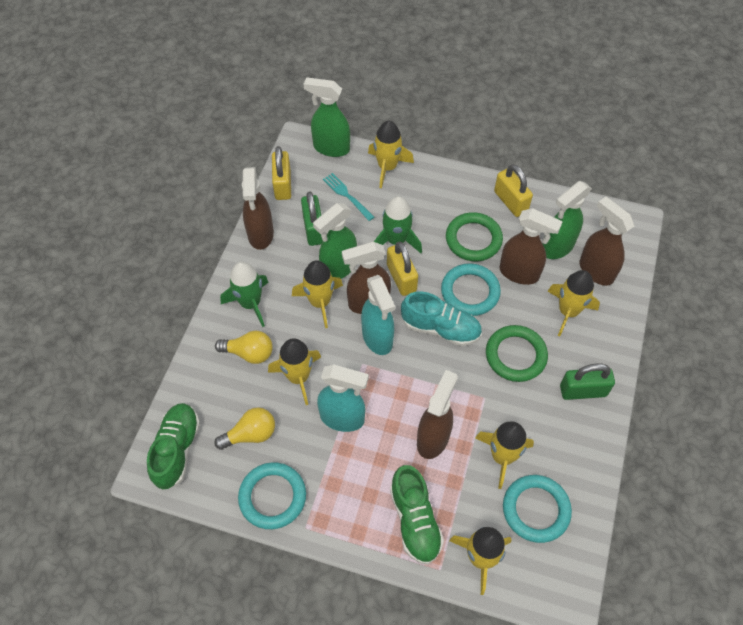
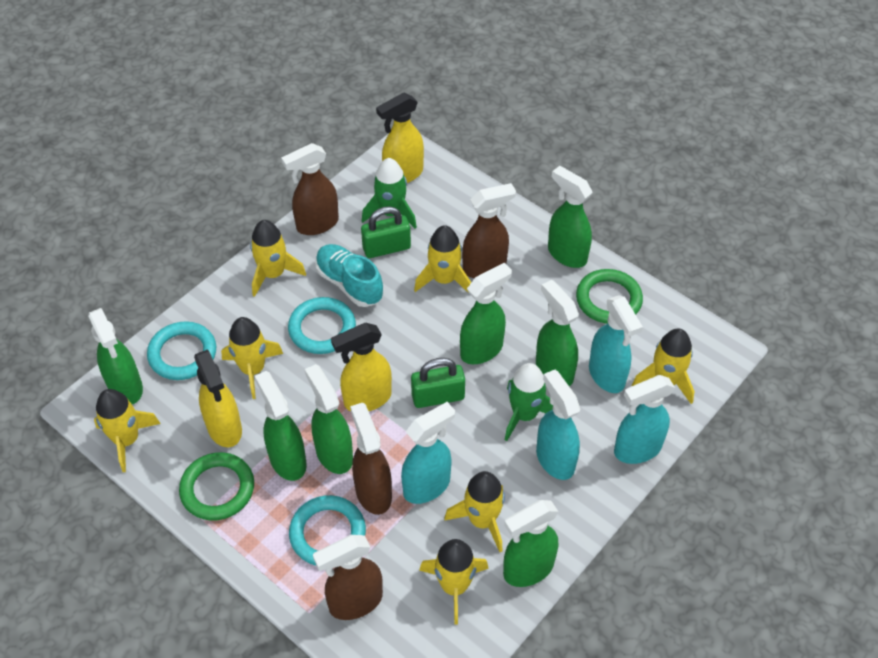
brown spray bottle: 5 -> 4
green shoe: 2 -> 0
green spray bottle: 3 -> 7
turquoise fork: 1 -> 0
turquoise spray bottle: 2 -> 4
yellow light bulb: 2 -> 0
yellow padlock: 3 -> 0
yellow rocket: 6 -> 7
yellow spray bottle: 0 -> 3

